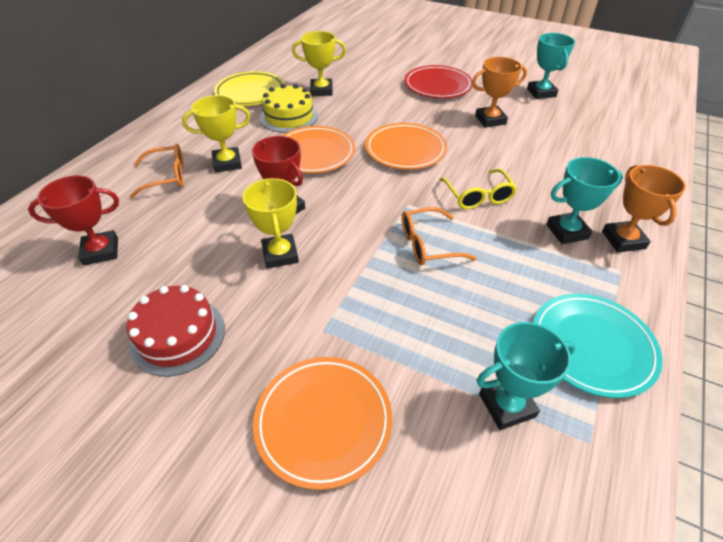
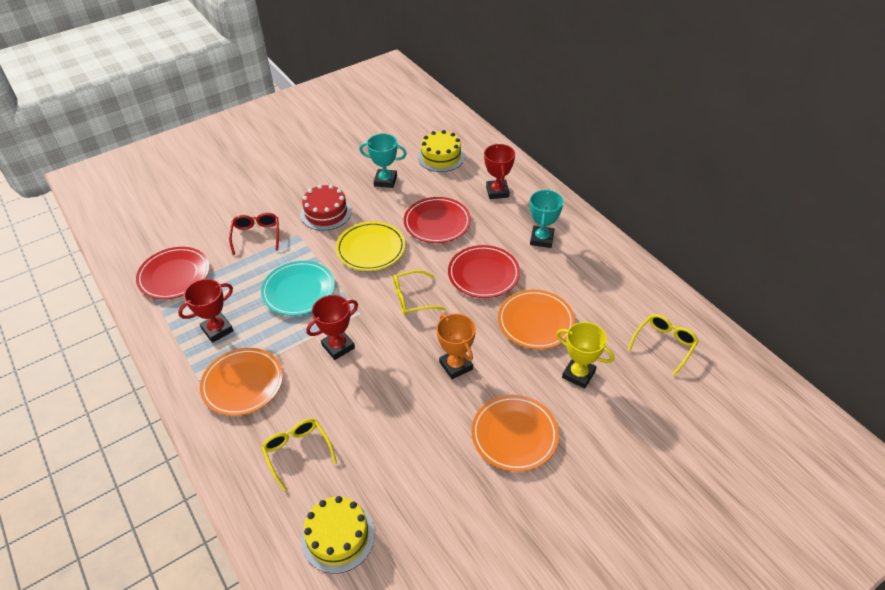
orange glasses: 2 -> 0
orange trophy: 2 -> 1
red glasses: 0 -> 1
red plate: 1 -> 3
red trophy: 2 -> 3
turquoise trophy: 3 -> 2
yellow cake: 1 -> 2
yellow glasses: 1 -> 3
yellow trophy: 3 -> 1

